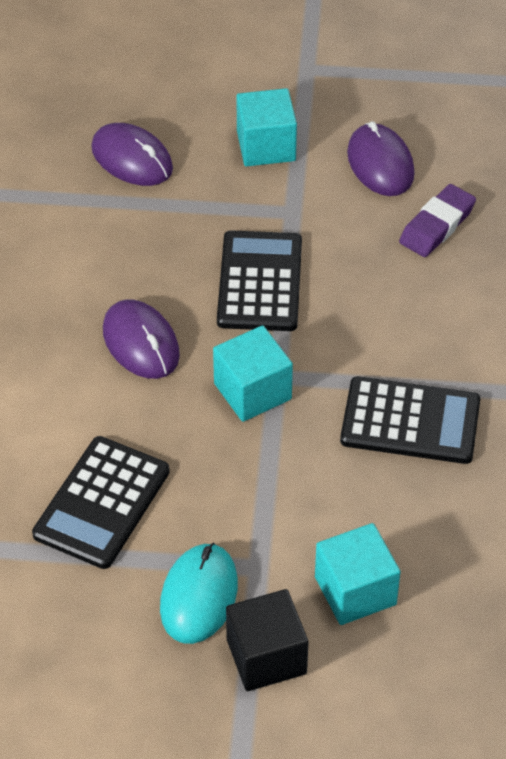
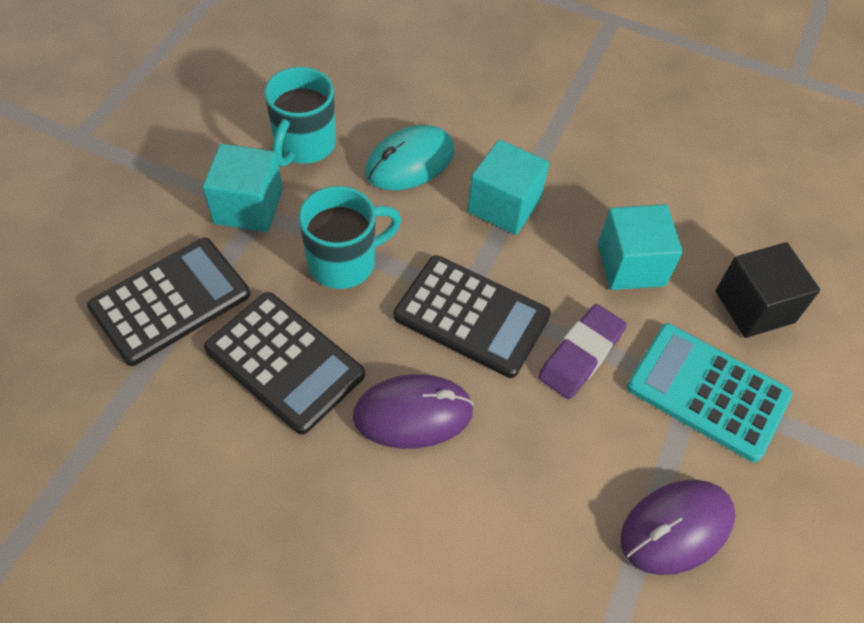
purple mouse: 3 -> 2
turquoise calculator: 0 -> 1
turquoise mug: 0 -> 2

